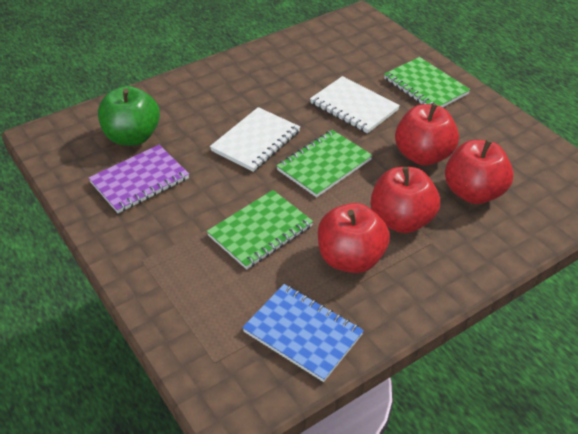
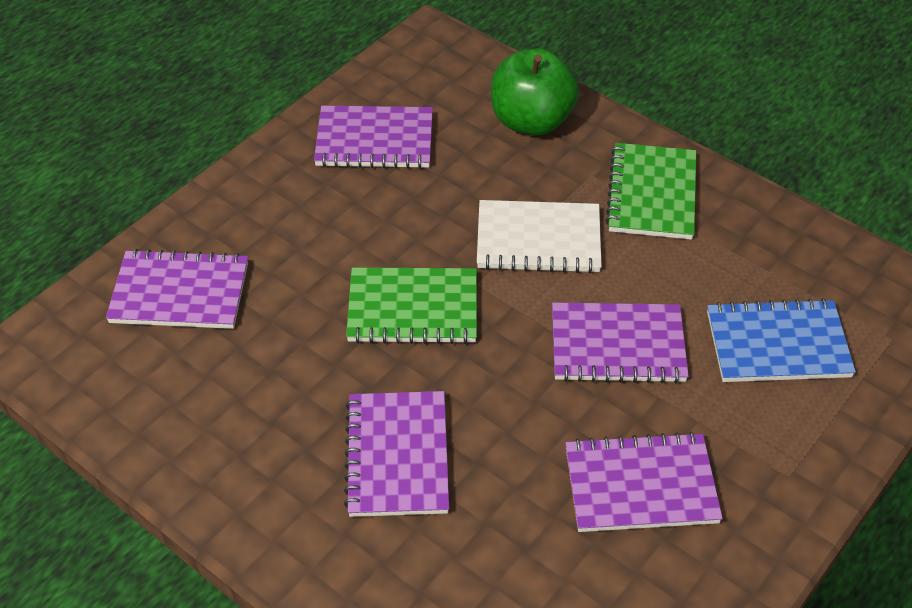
green notebook: 3 -> 2
purple notebook: 1 -> 5
red apple: 4 -> 0
white notebook: 2 -> 1

